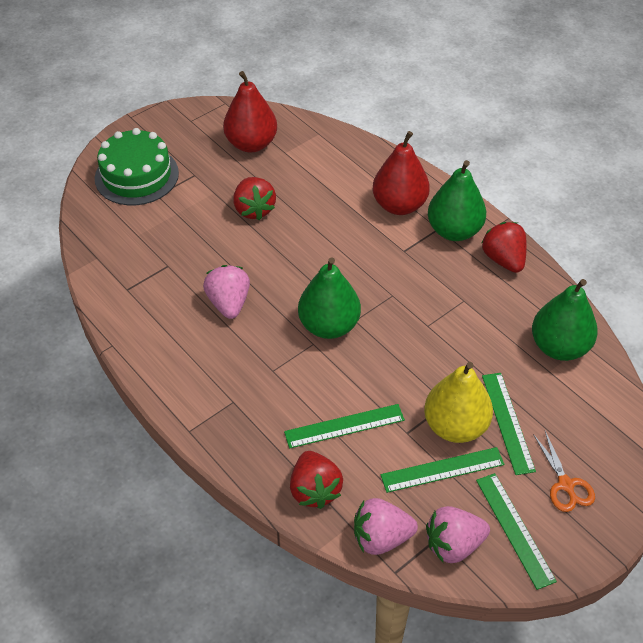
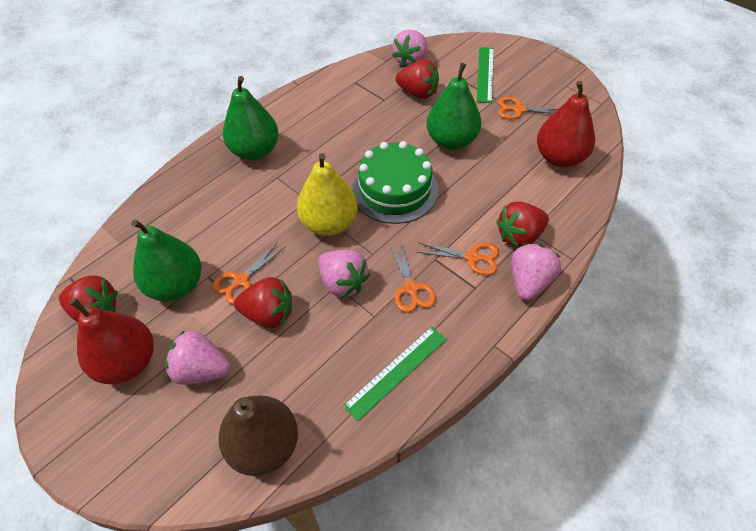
brown pear: 0 -> 1
green ruler: 4 -> 2
orange scissors: 1 -> 4
pink strawberry: 3 -> 4
red strawberry: 3 -> 4

